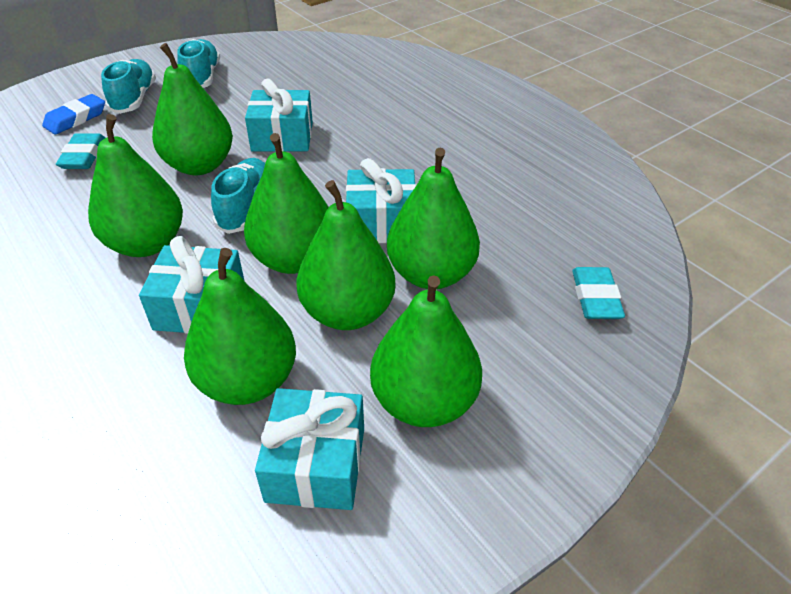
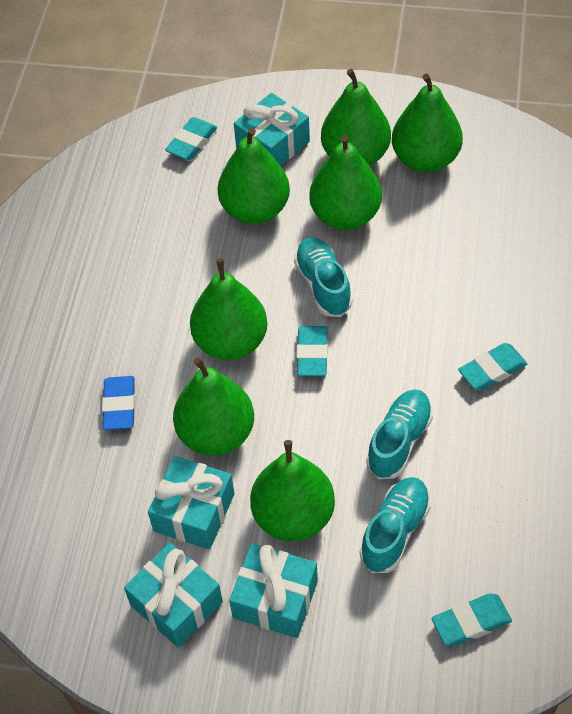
turquoise eraser: 2 -> 4

